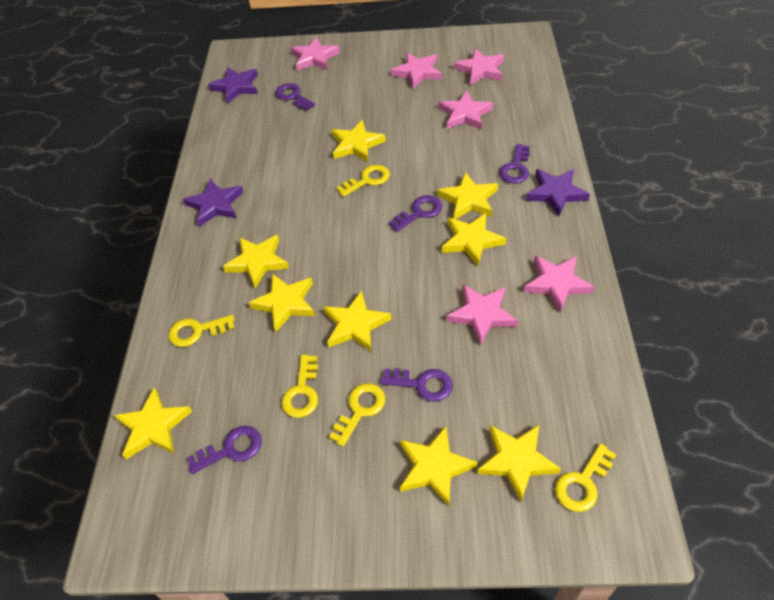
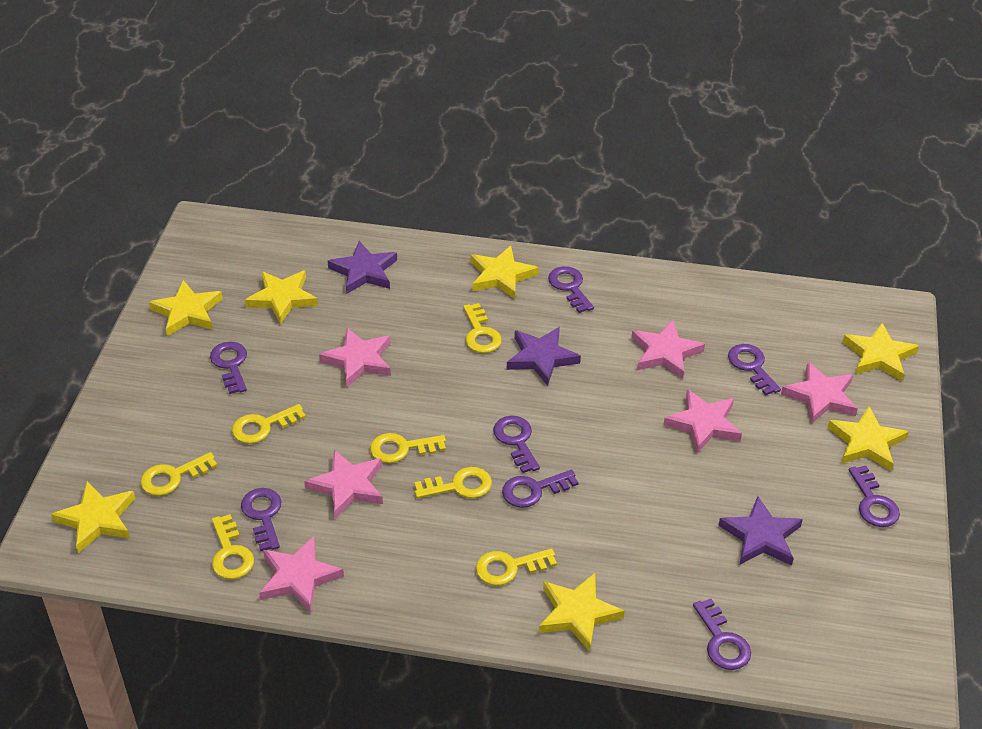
purple key: 5 -> 8
yellow key: 5 -> 7
yellow star: 9 -> 7

